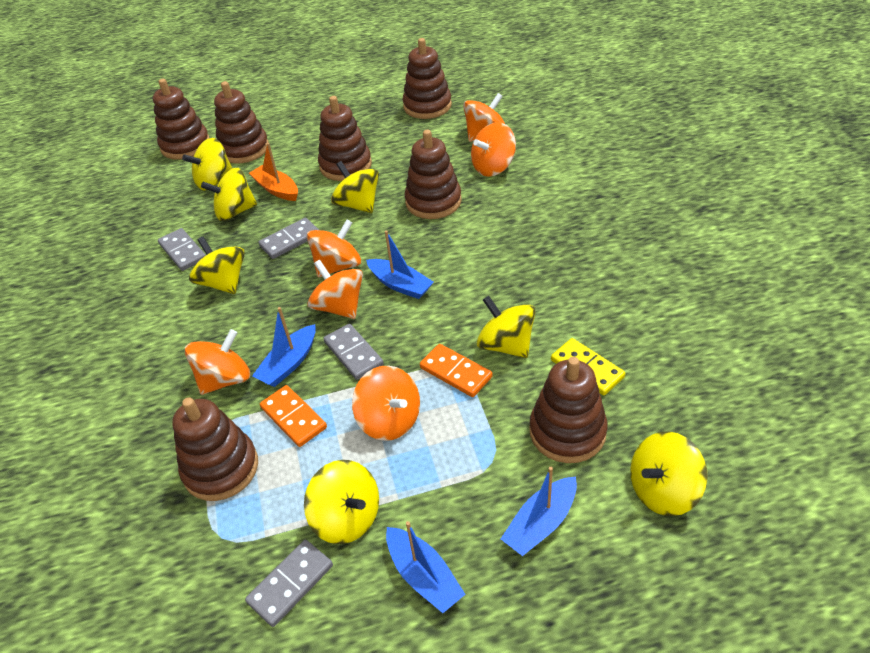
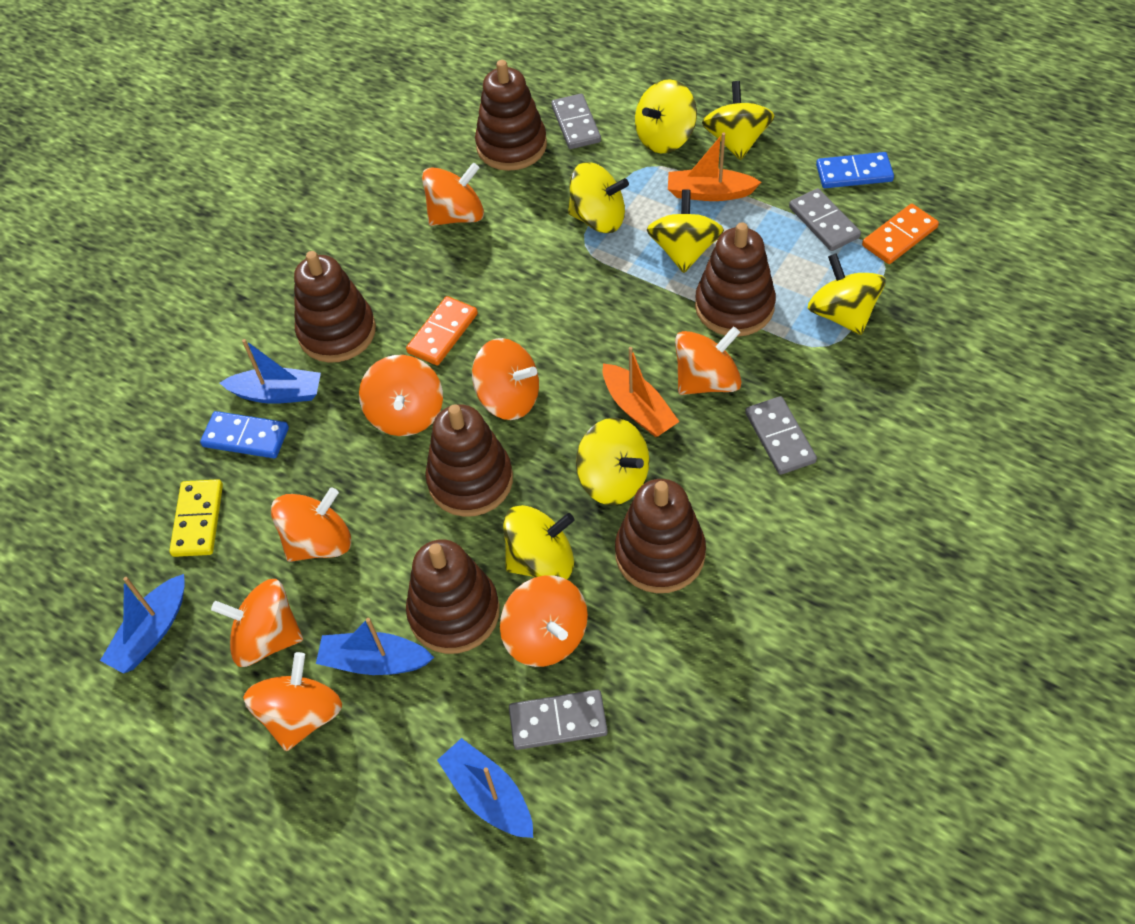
blue domino: 0 -> 2
brown stacking toy: 7 -> 6
orange boat: 1 -> 2
orange spinning top: 6 -> 8

